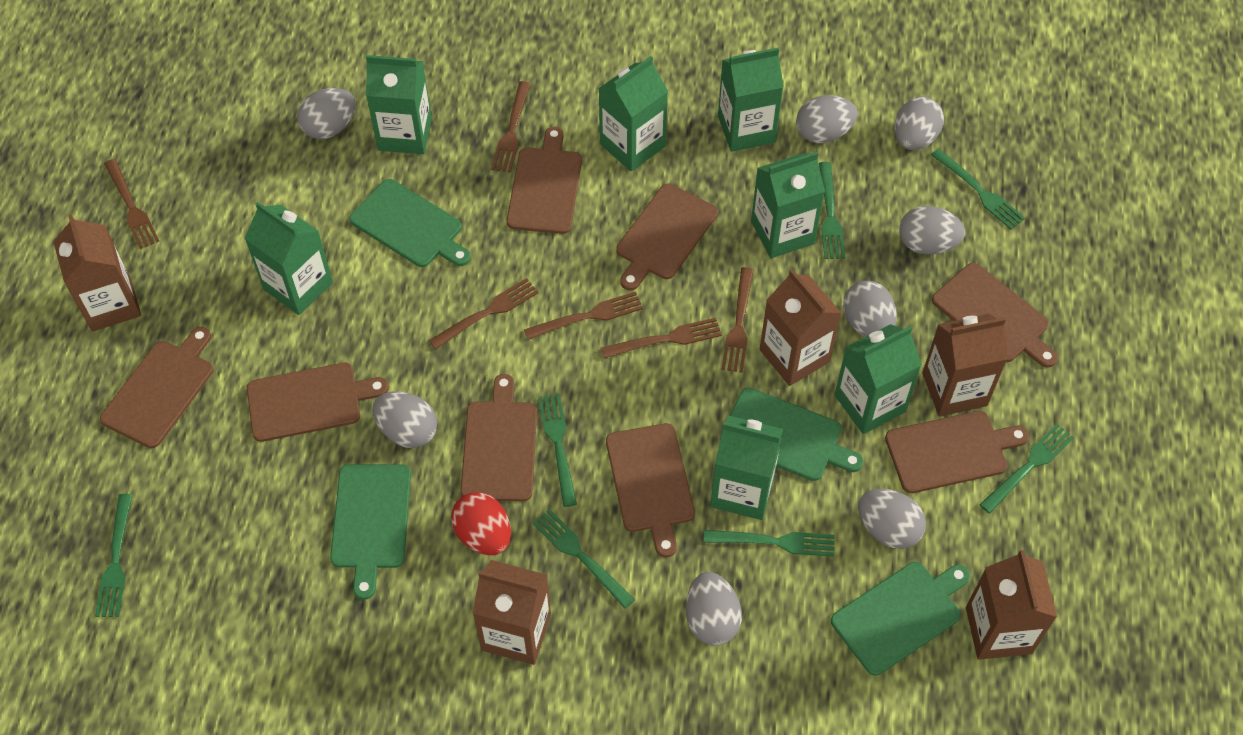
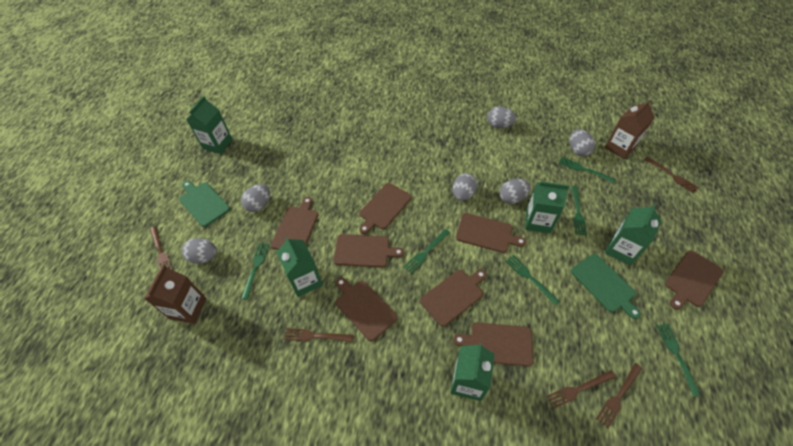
brown carton: 5 -> 2
brown fork: 6 -> 5
green carton: 7 -> 5
green cutting board: 4 -> 2
green fork: 7 -> 6
grey egg: 8 -> 6
red egg: 1 -> 0

